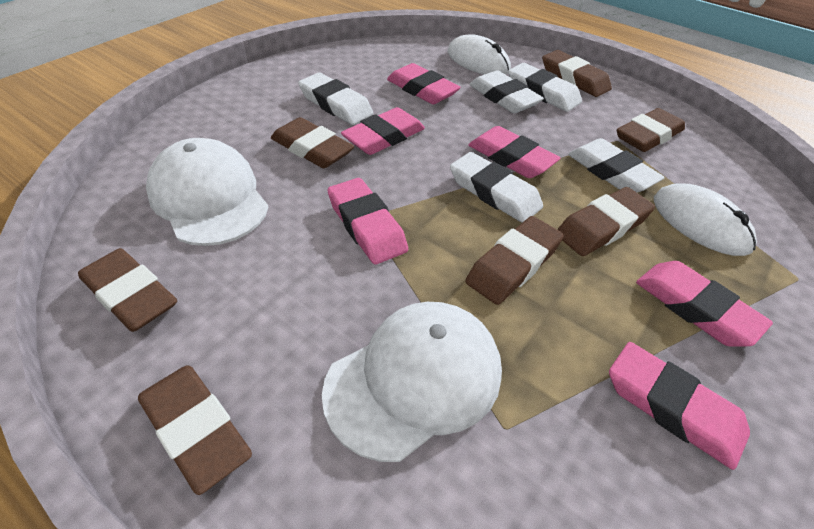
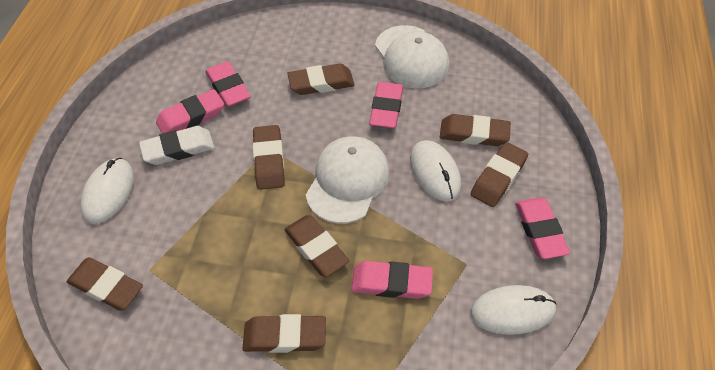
pink eraser: 6 -> 5
white eraser: 5 -> 1
white mouse: 2 -> 3

